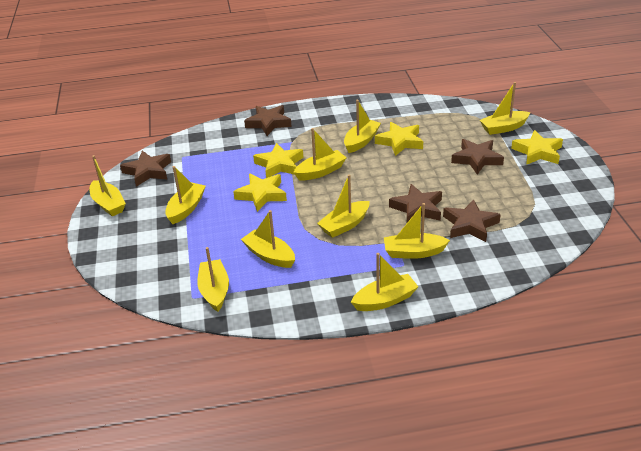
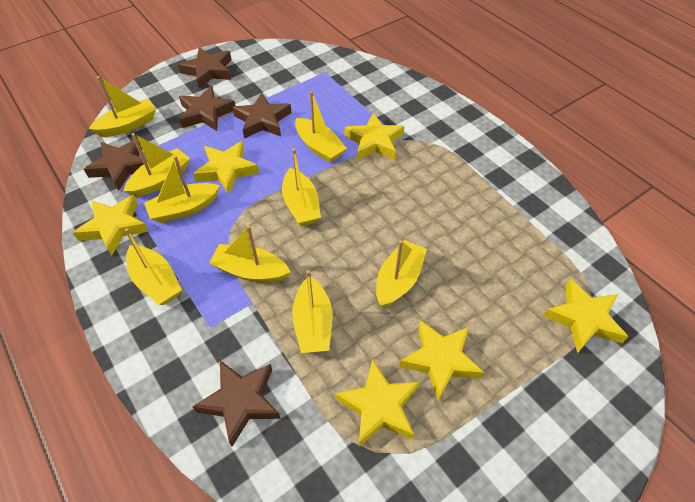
yellow boat: 10 -> 9
yellow star: 4 -> 6

